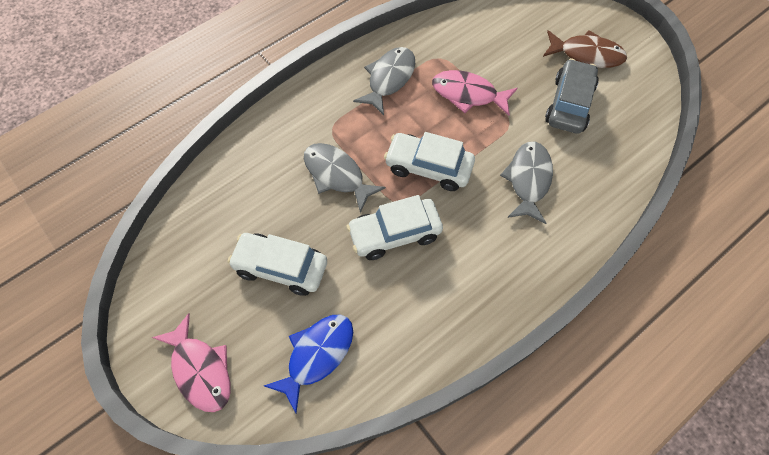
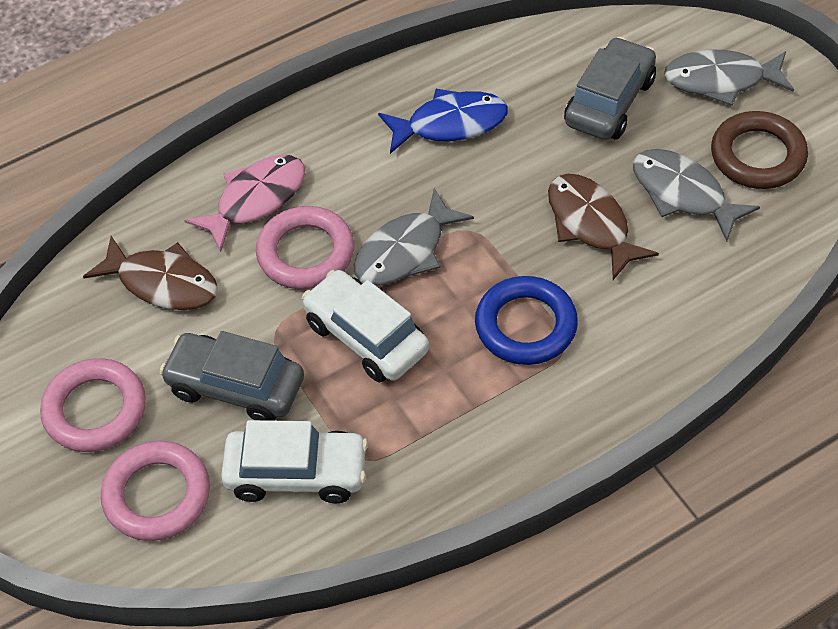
blue ring: 0 -> 1
brown fish: 1 -> 2
brown ring: 0 -> 1
grey car: 1 -> 2
pink fish: 2 -> 1
pink ring: 0 -> 3
white car: 3 -> 2

